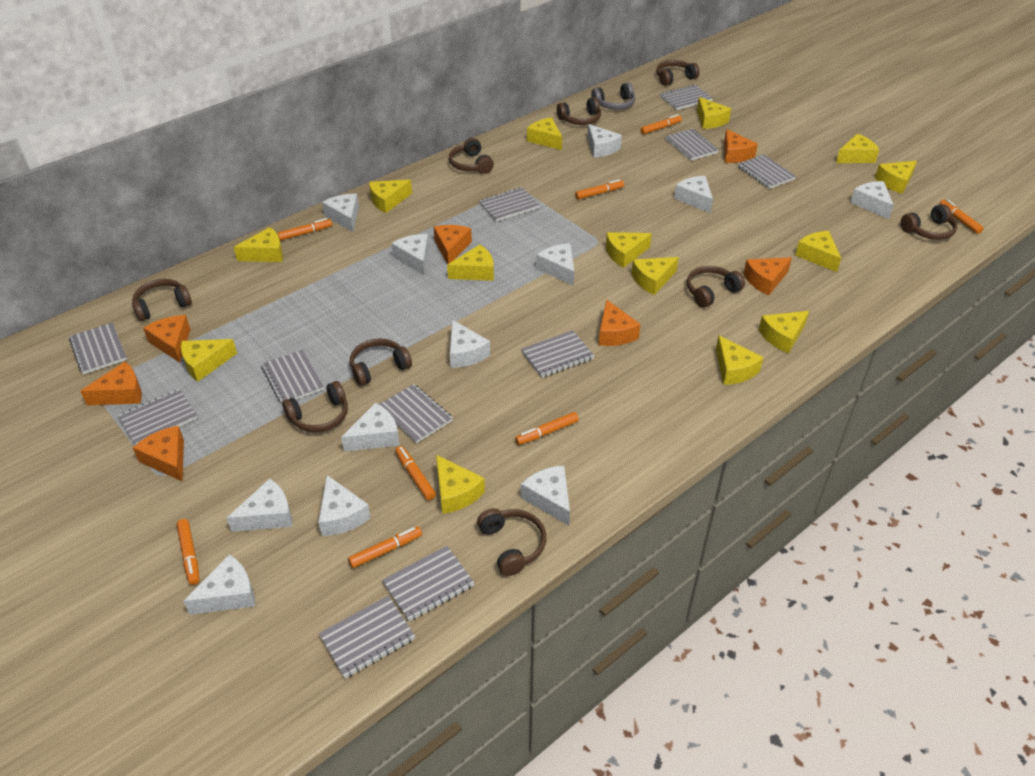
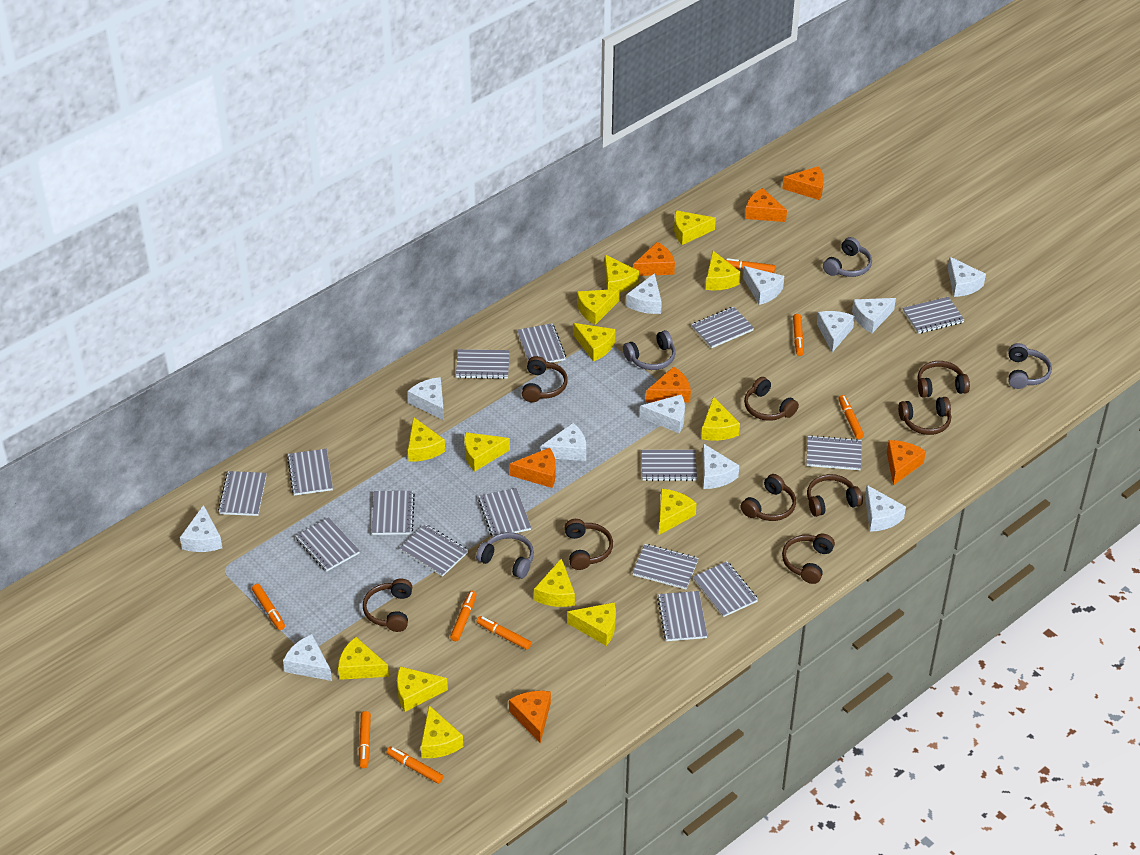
grey headphones: 1 -> 4
grey notebook: 11 -> 15

